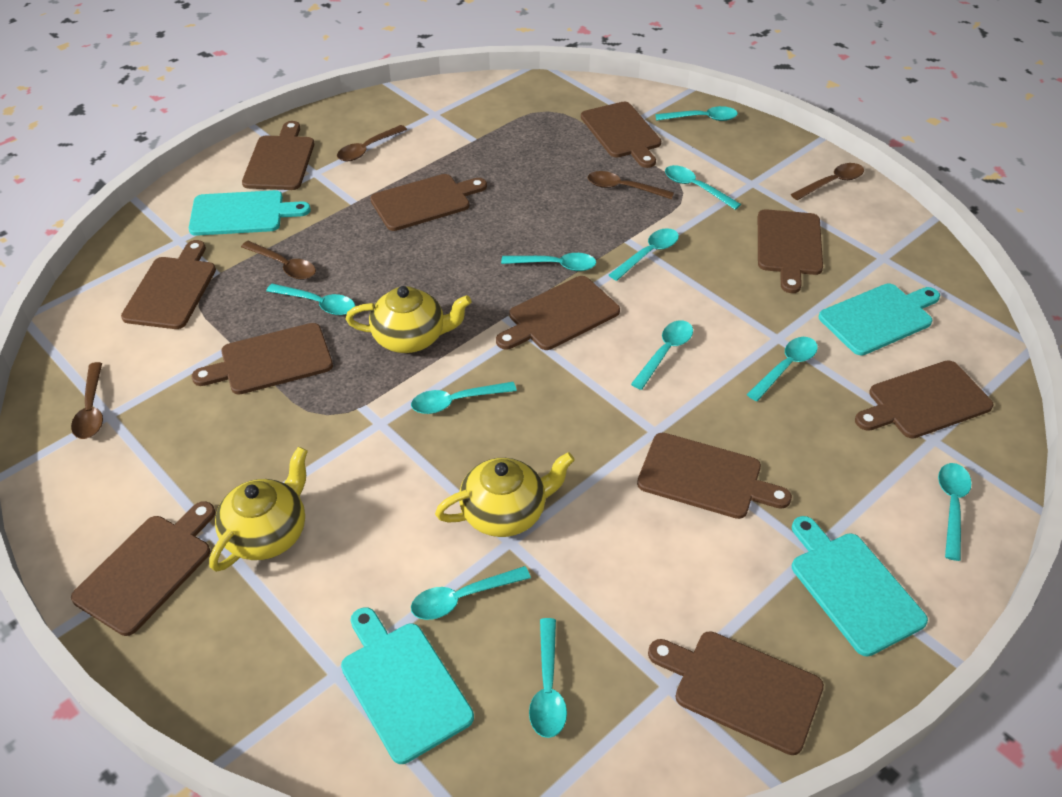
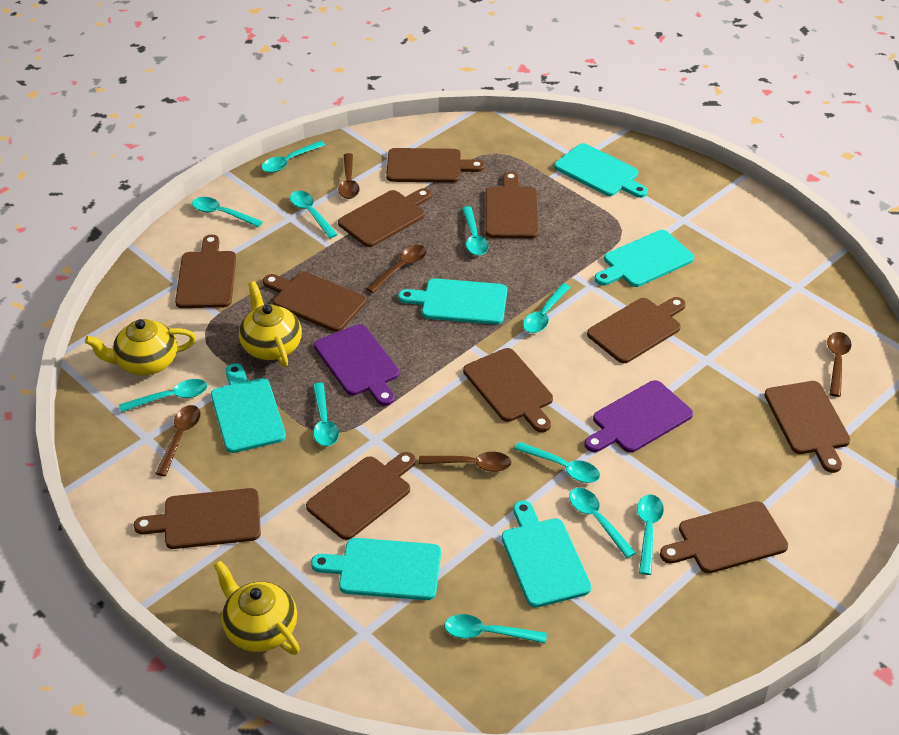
purple cutting board: 0 -> 2
turquoise cutting board: 4 -> 6

